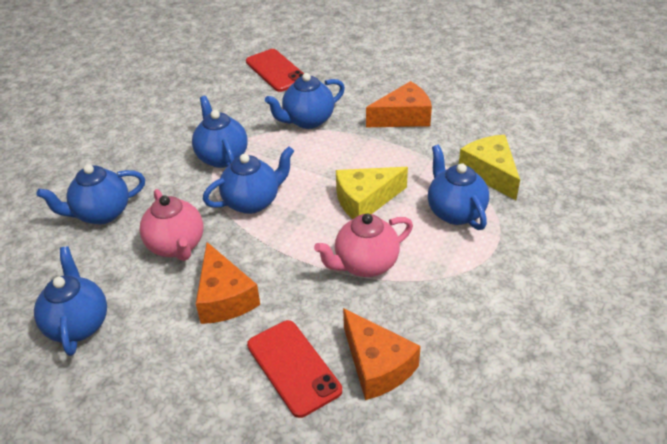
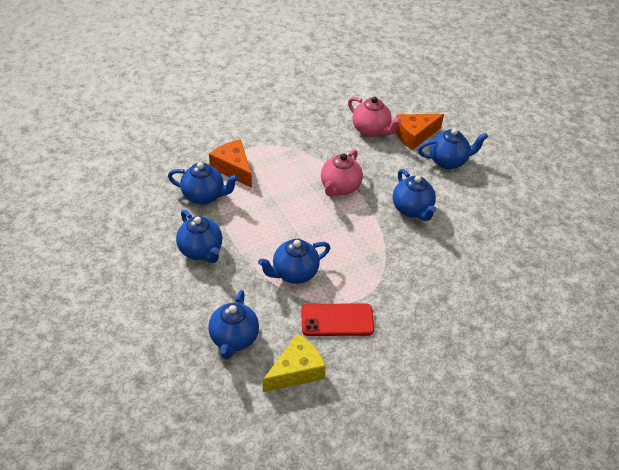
orange cheese: 3 -> 2
red phone: 2 -> 1
yellow cheese: 2 -> 1

